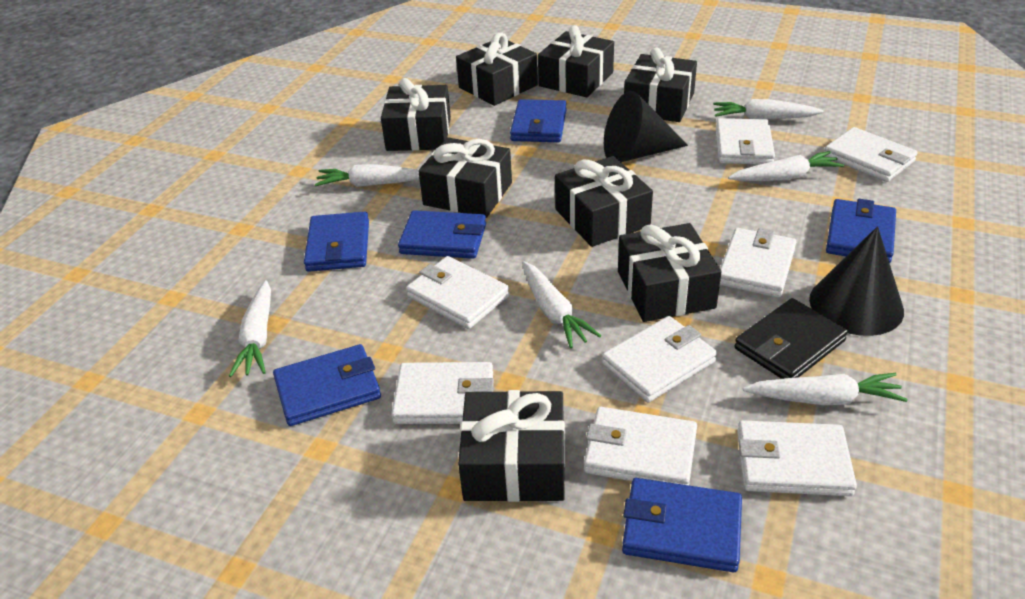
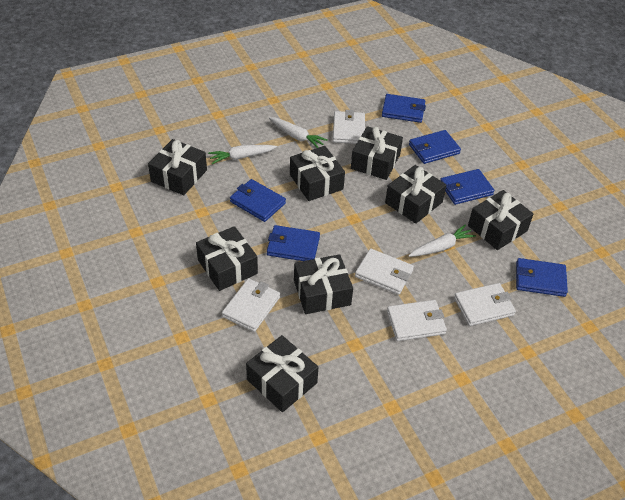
black cone: 2 -> 0
black wallet: 1 -> 0
white carrot: 6 -> 3
white wallet: 8 -> 5

